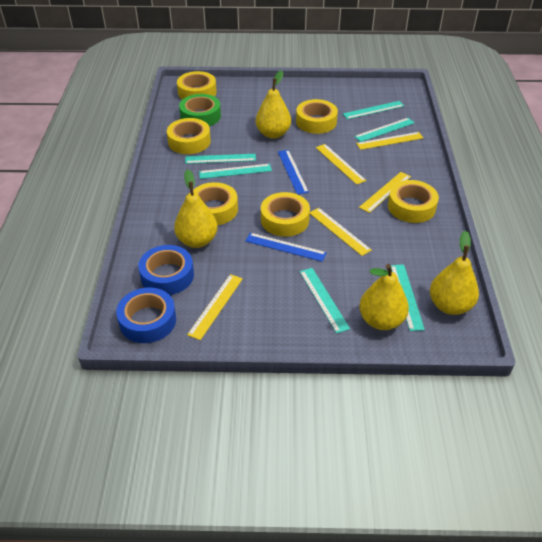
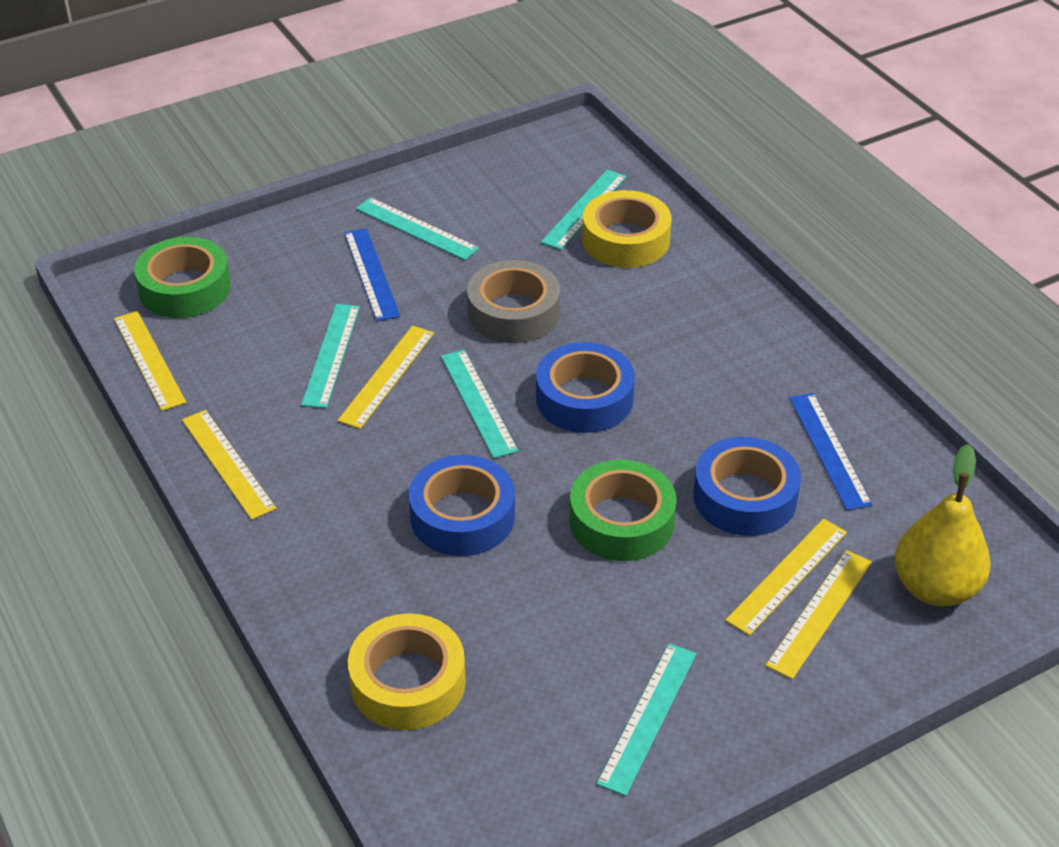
blue tape: 2 -> 3
green tape: 1 -> 2
grey tape: 0 -> 1
turquoise ruler: 6 -> 5
yellow pear: 4 -> 1
yellow tape: 6 -> 2

